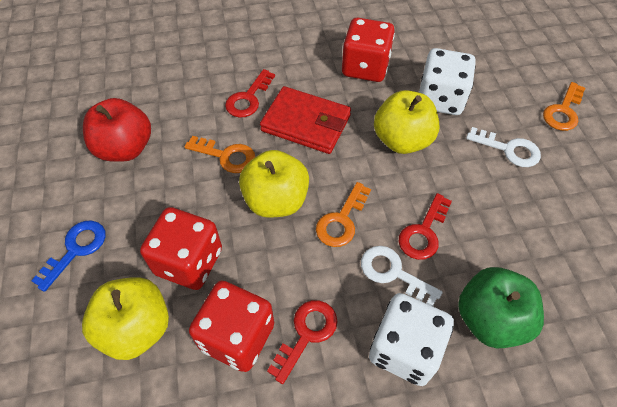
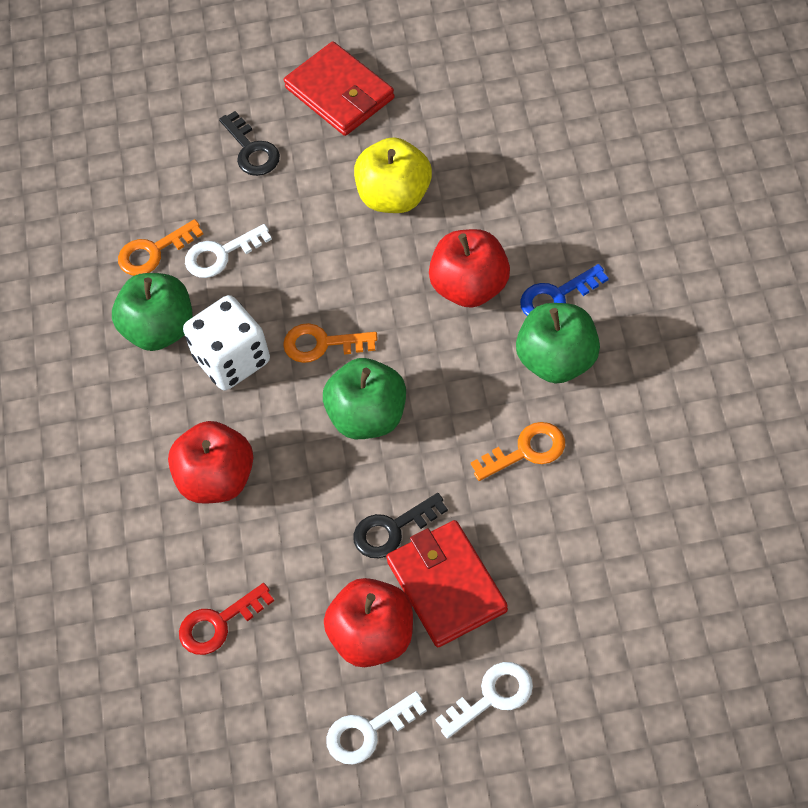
black key: 0 -> 2
green apple: 1 -> 3
red apple: 1 -> 3
red dice: 3 -> 0
red key: 3 -> 1
red wallet: 1 -> 2
white dice: 2 -> 1
white key: 2 -> 3
yellow apple: 3 -> 1

